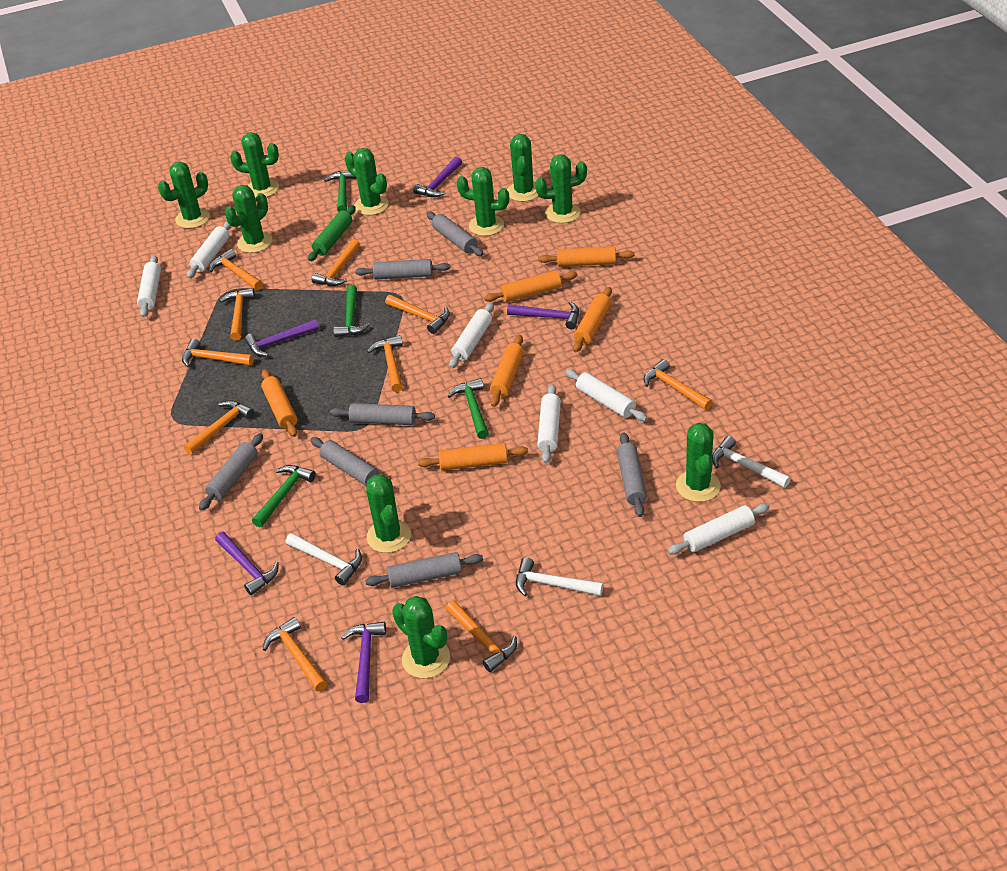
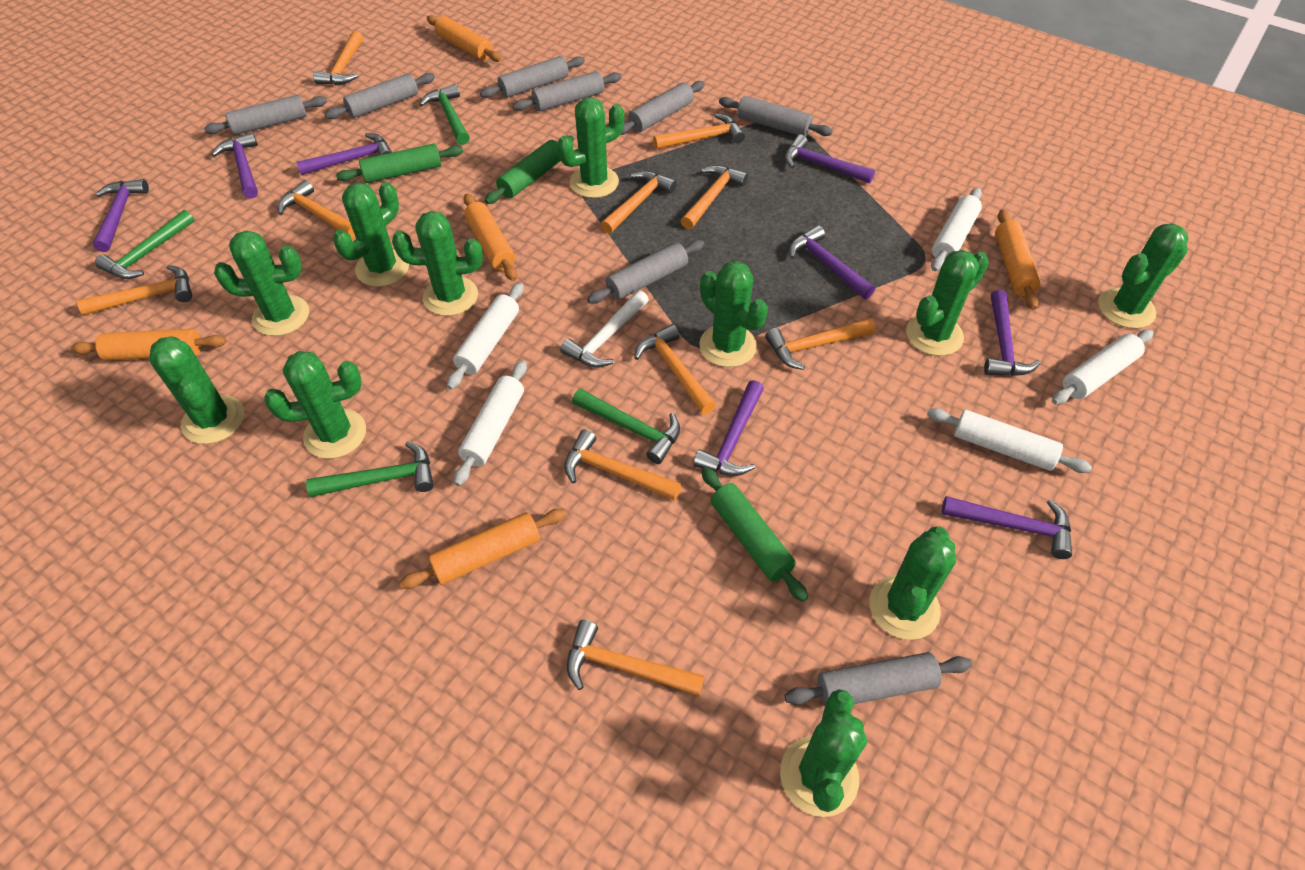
green cactus: 10 -> 11
green rolling pin: 1 -> 3
grey rolling pin: 7 -> 8
orange rolling pin: 6 -> 5
purple hammer: 5 -> 8
white hammer: 3 -> 1
white rolling pin: 6 -> 5

